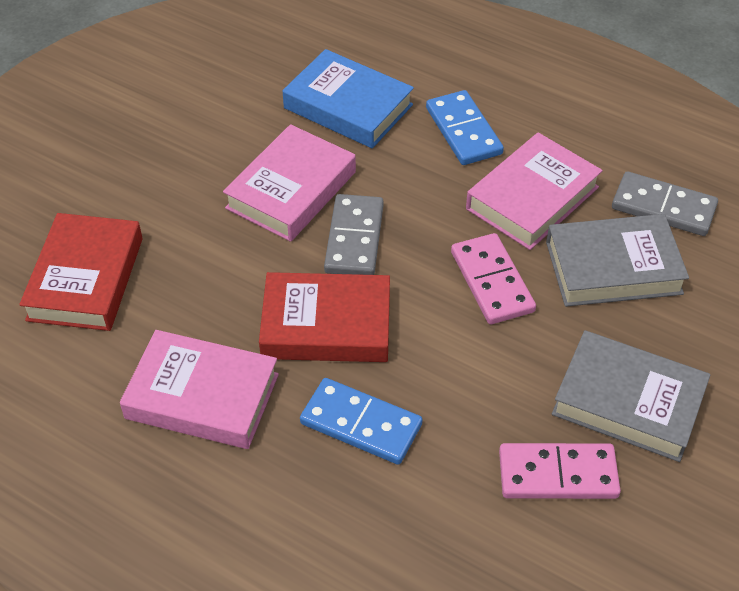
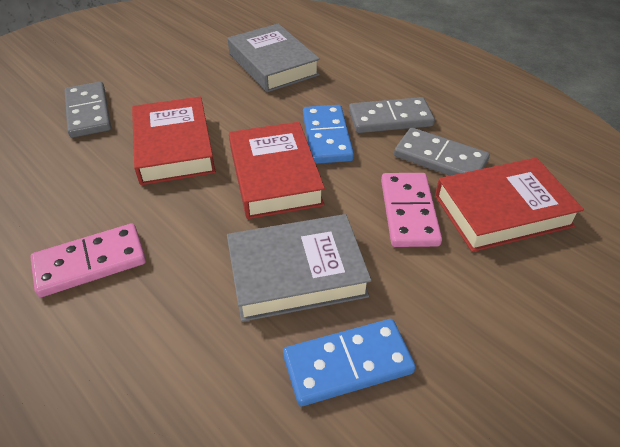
blue book: 1 -> 0
grey domino: 2 -> 3
pink book: 3 -> 0
red book: 2 -> 3

